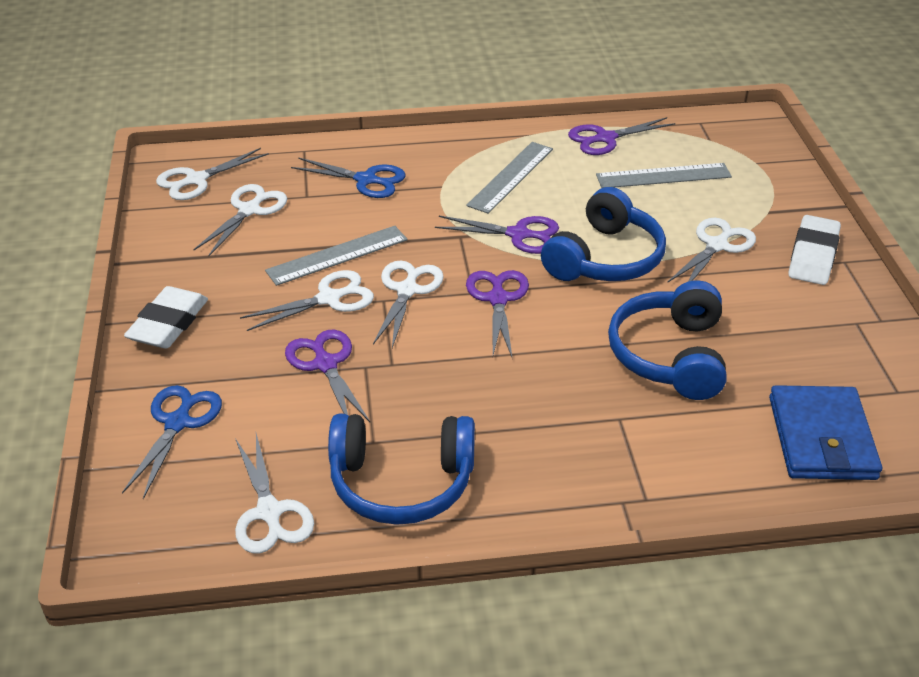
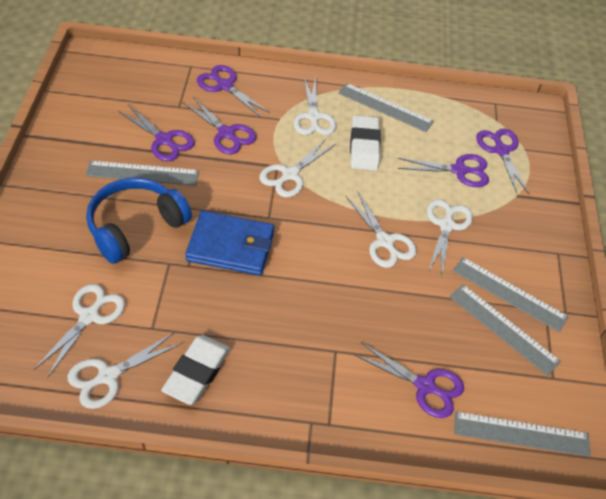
blue headphones: 3 -> 1
blue scissors: 2 -> 0
grey ruler: 3 -> 5
purple scissors: 4 -> 6

